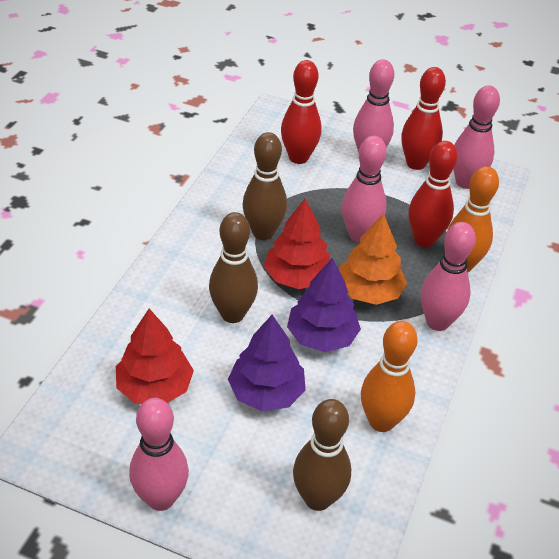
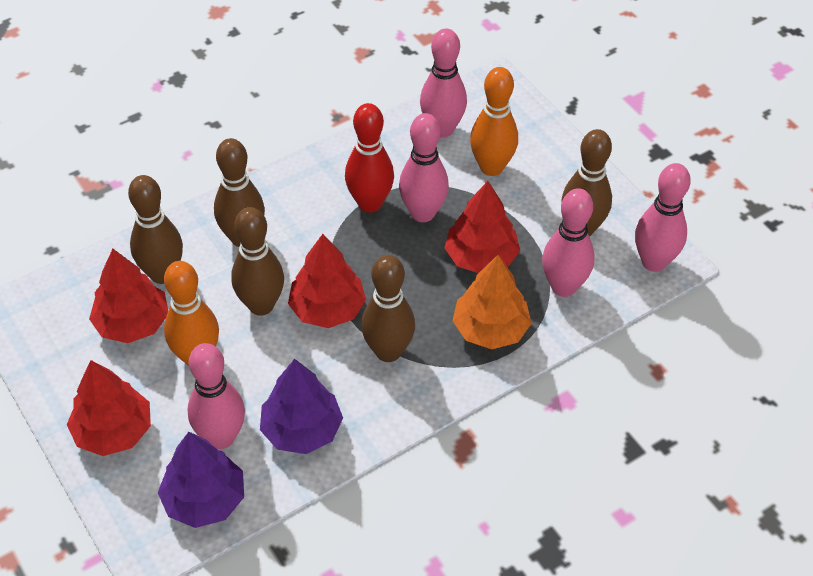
brown bowling pin: 3 -> 5
red bowling pin: 3 -> 1
red tree: 2 -> 4

